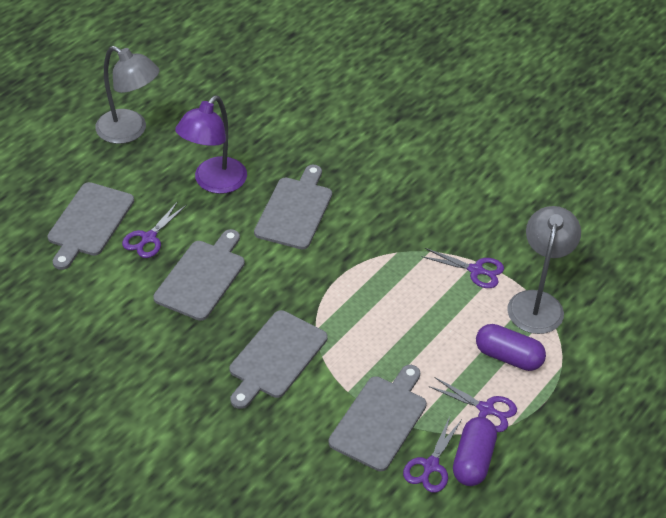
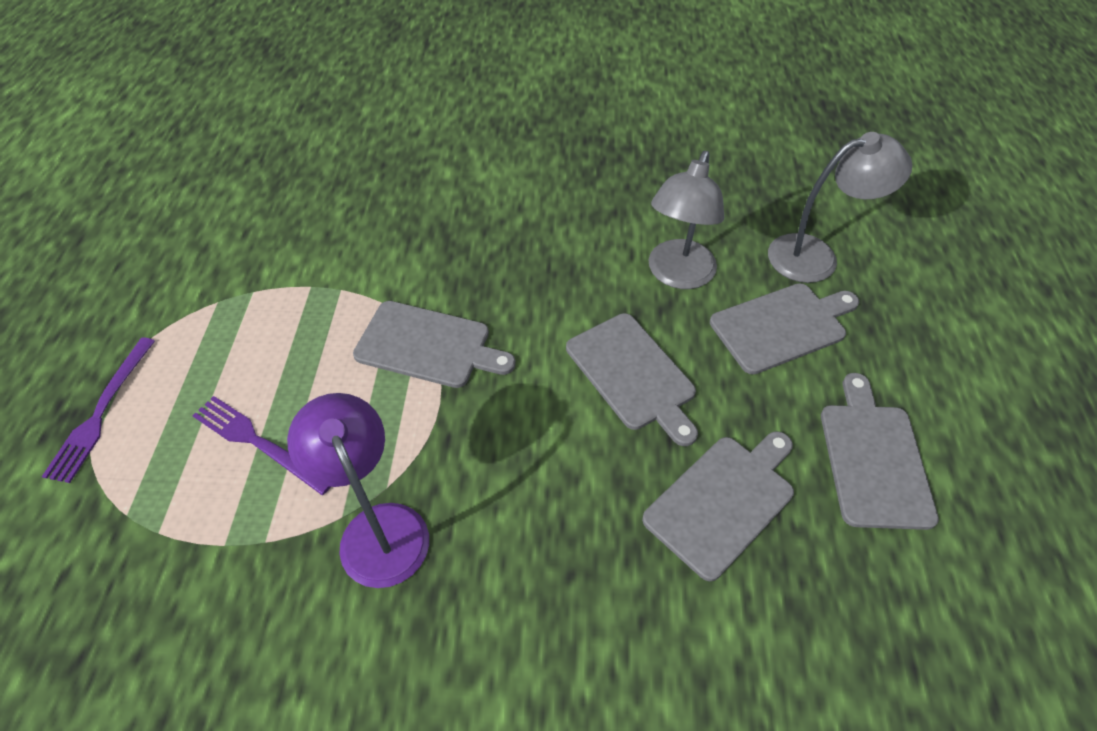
purple capsule: 2 -> 0
purple fork: 0 -> 2
purple scissors: 4 -> 0

